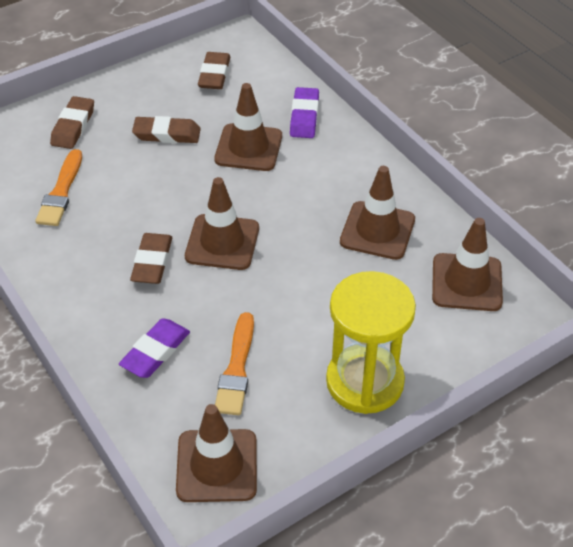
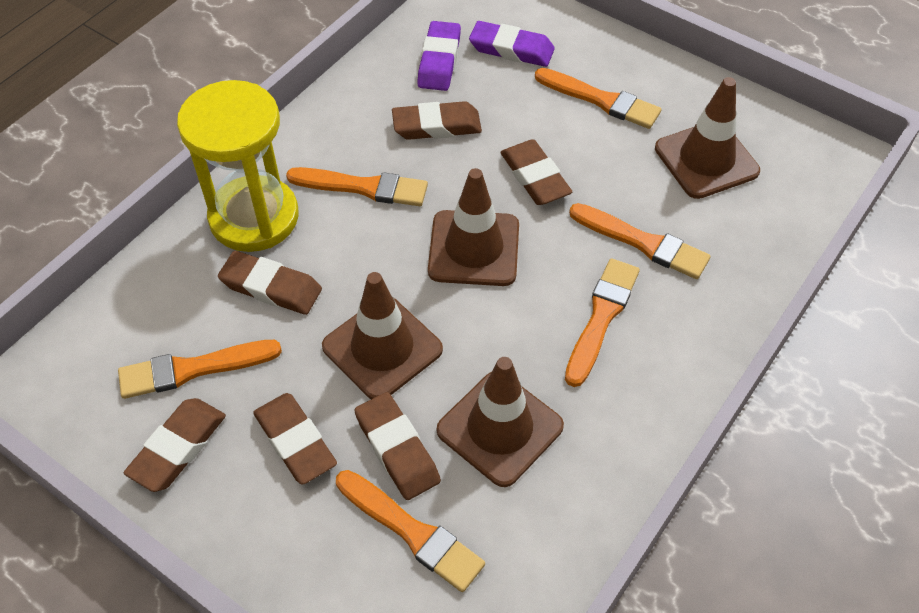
brown eraser: 4 -> 6
brown traffic cone: 5 -> 4
orange brush: 2 -> 6

